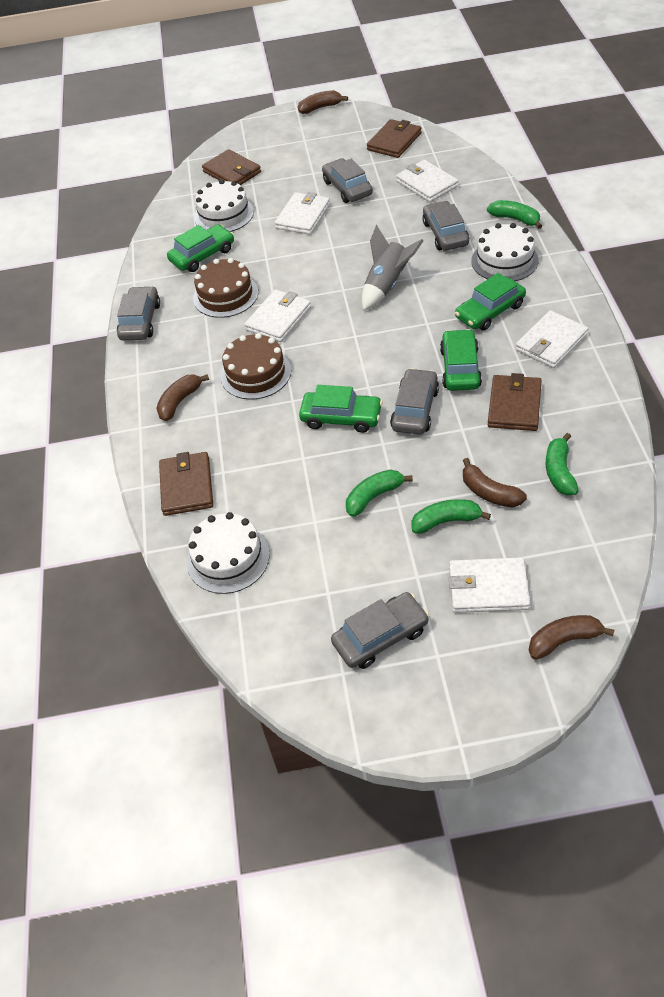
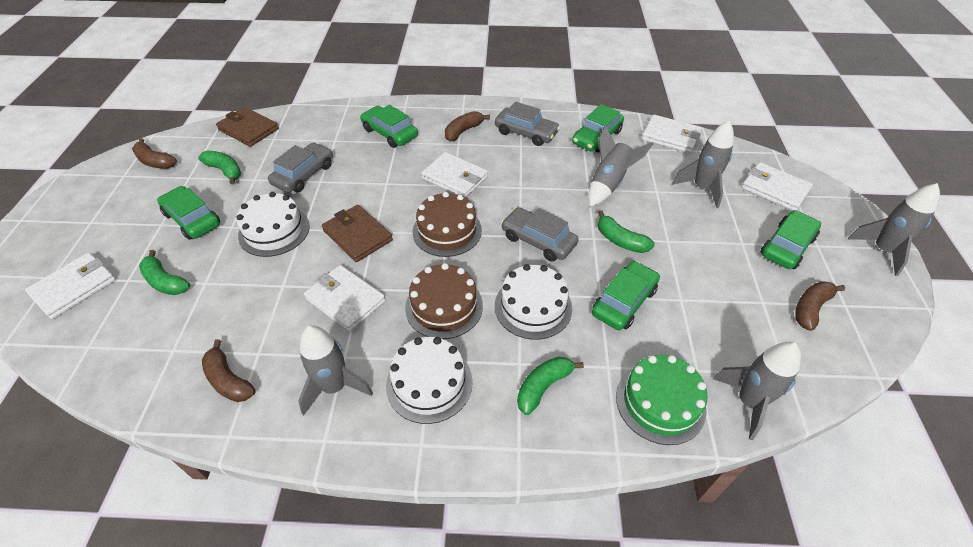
brown wallet: 4 -> 2
green cake: 0 -> 1
green car: 4 -> 5
grey car: 5 -> 3
grey rocket: 1 -> 5

